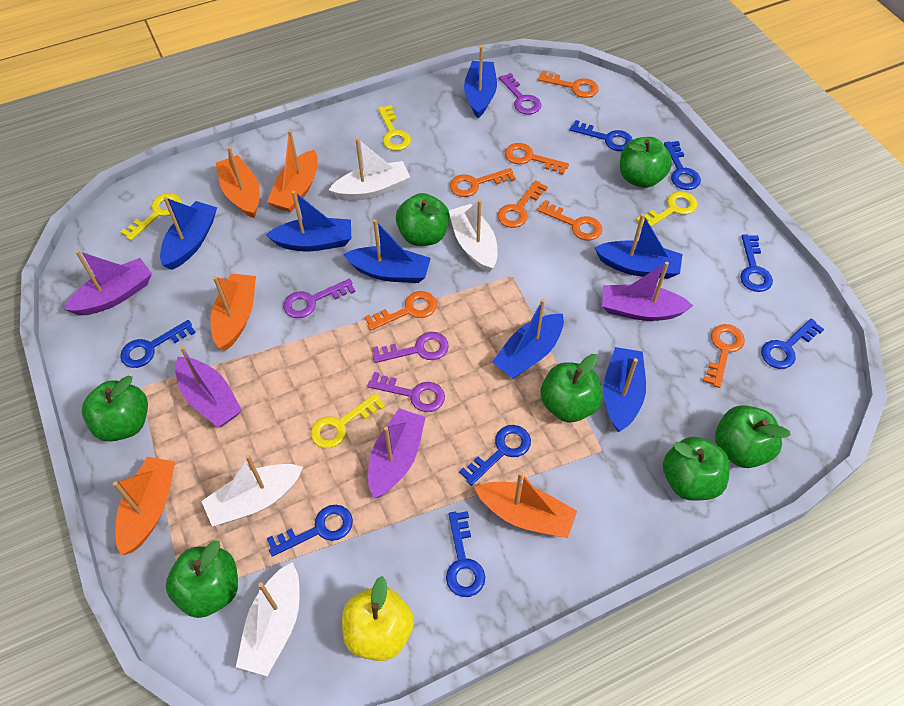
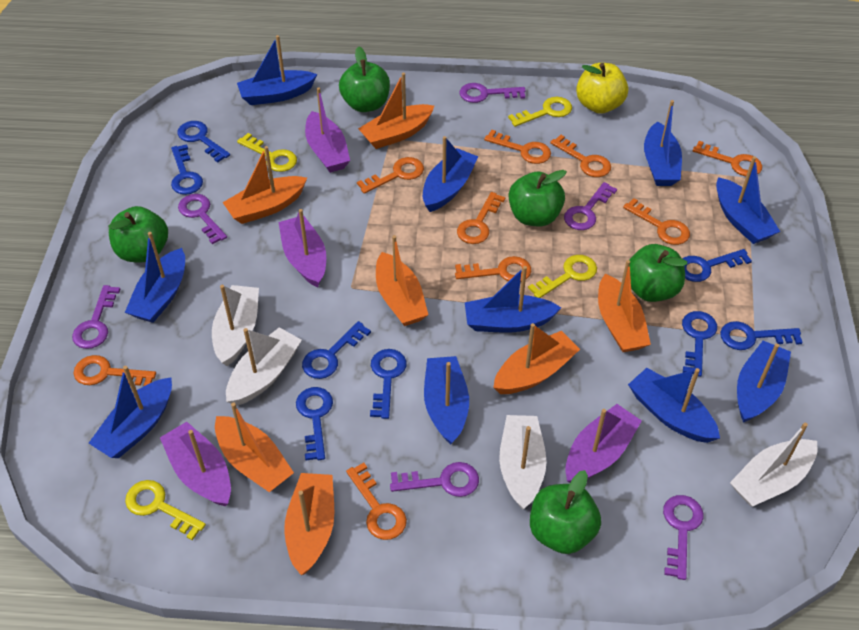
blue boat: 7 -> 10
green apple: 7 -> 5
orange boat: 5 -> 7
orange key: 7 -> 9
purple key: 4 -> 6

